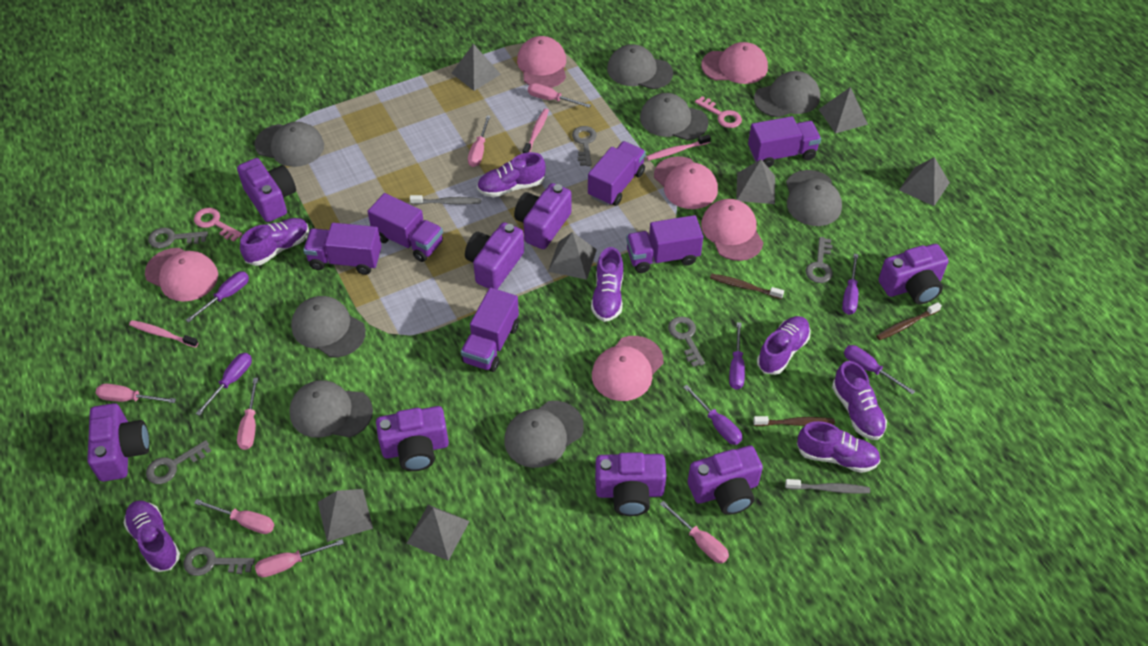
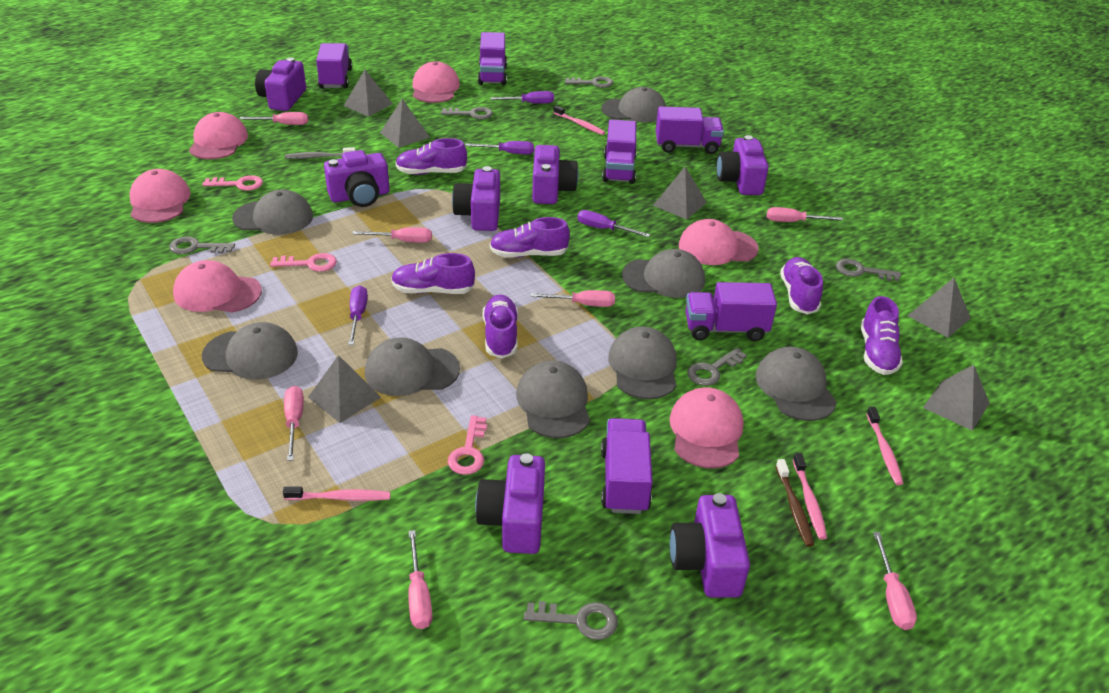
brown toothbrush: 3 -> 1
grey pyramid: 7 -> 6
grey toothbrush: 2 -> 1
pink key: 2 -> 3
pink toothbrush: 3 -> 4
purple camera: 8 -> 7
purple screwdriver: 6 -> 4
purple shoe: 7 -> 6

